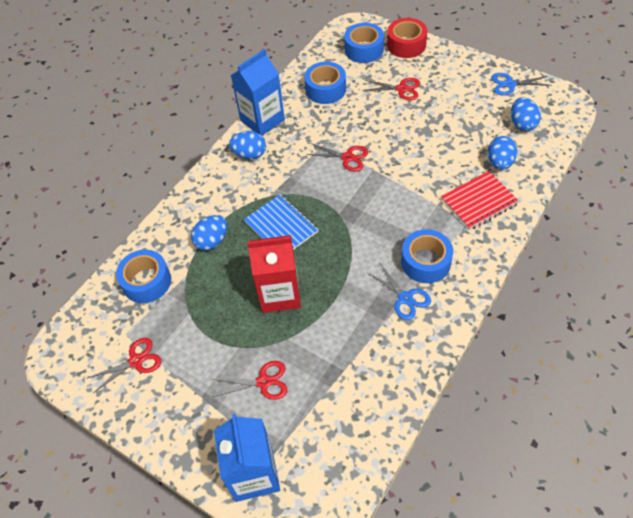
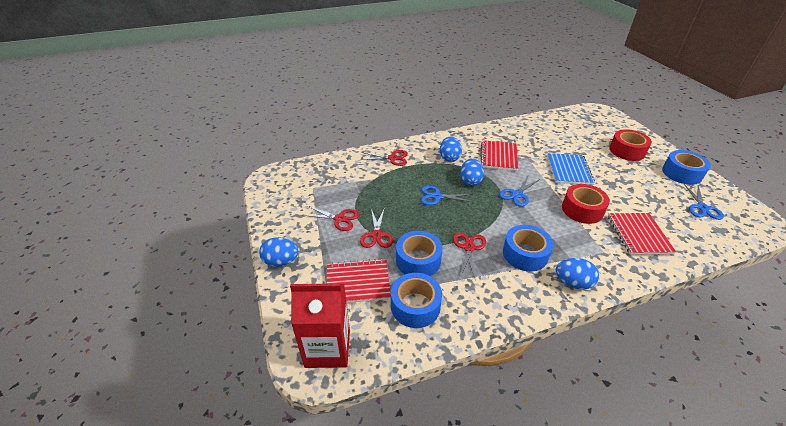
blue carton: 2 -> 0
blue scissors: 2 -> 3
red notebook: 1 -> 3
red tape: 1 -> 2

